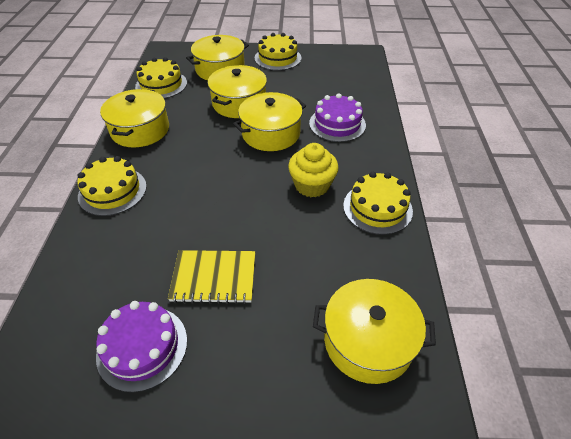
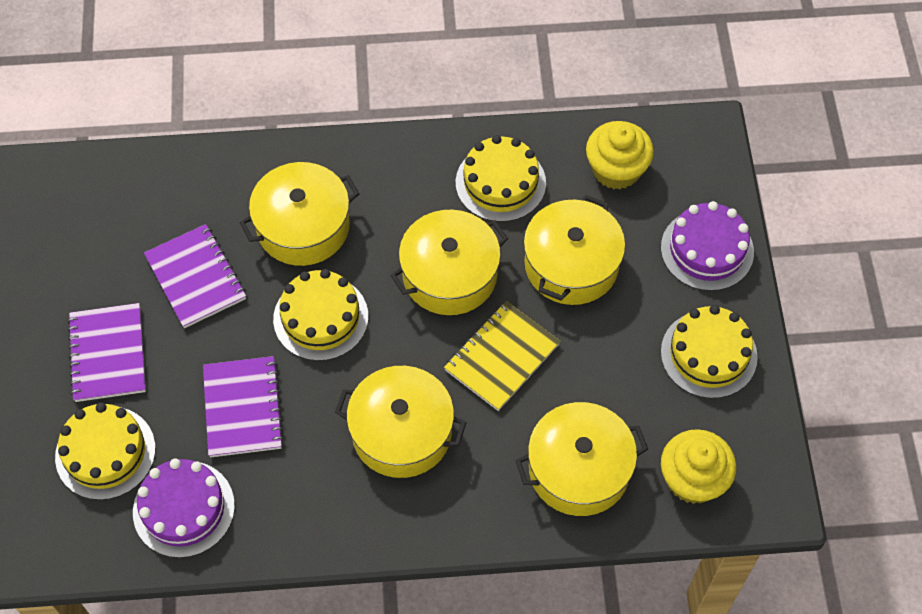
purple notebook: 0 -> 3
yellow cupcake: 1 -> 2

